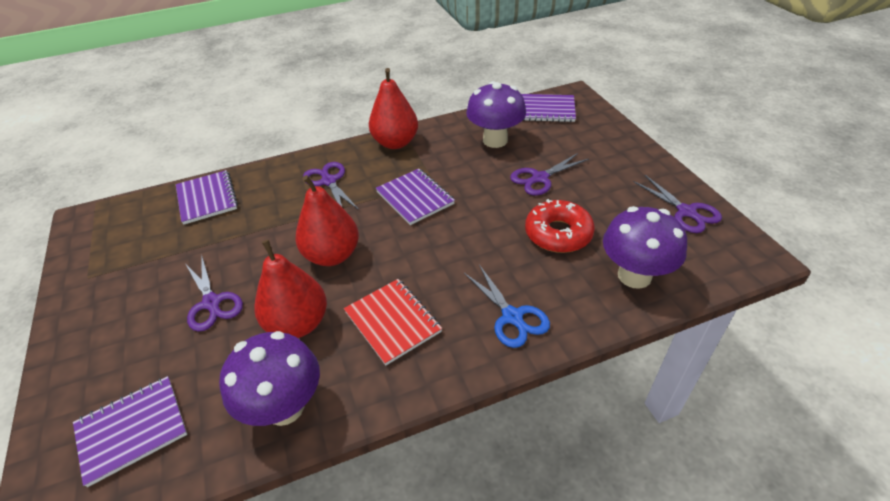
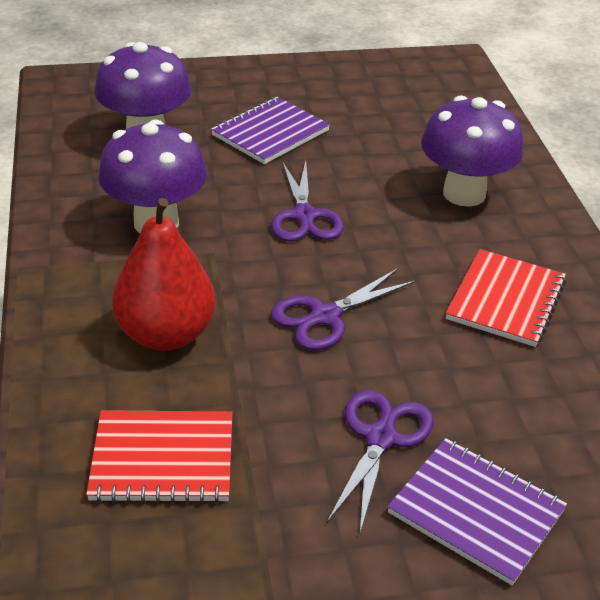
blue scissors: 1 -> 0
purple notebook: 4 -> 2
purple scissors: 4 -> 3
red donut: 1 -> 0
red notebook: 1 -> 2
red pear: 3 -> 1

